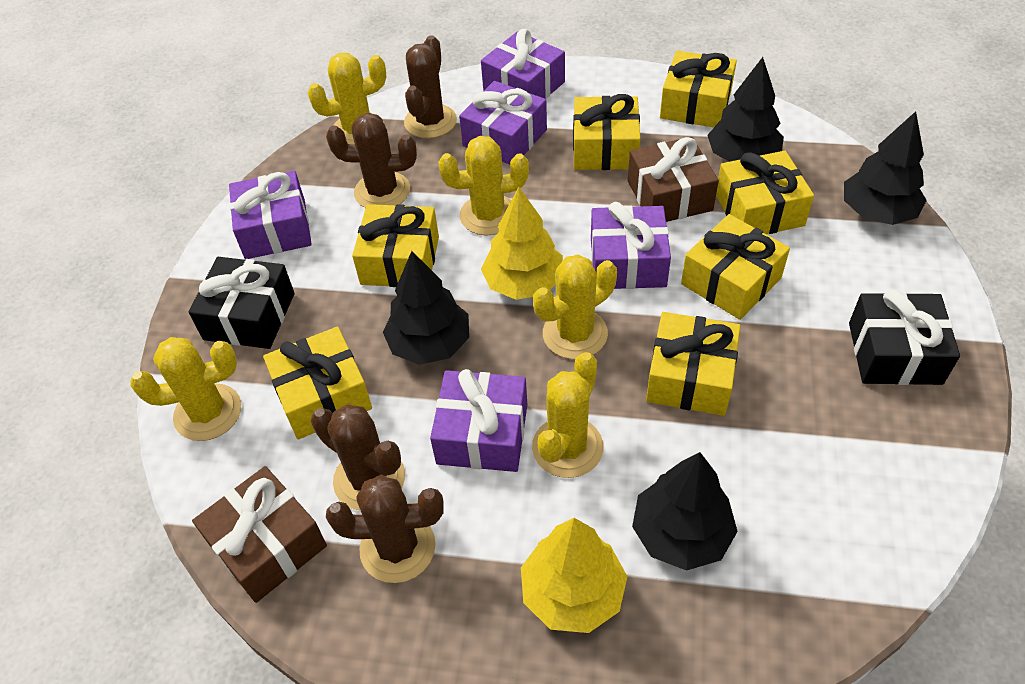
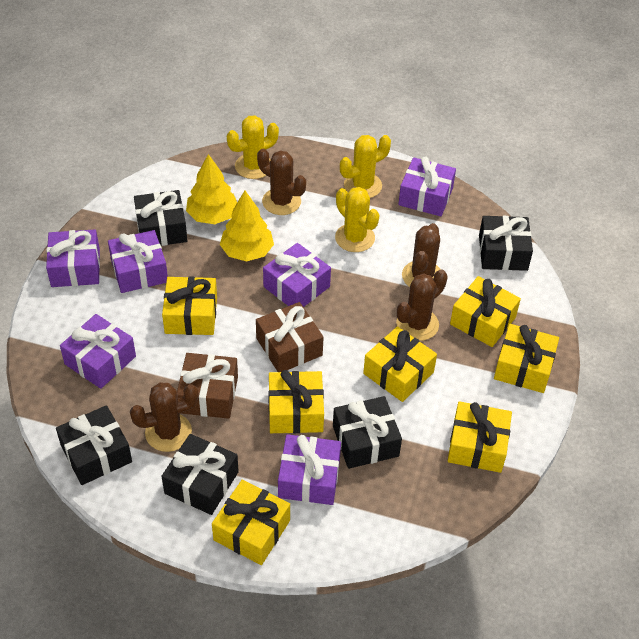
black gift: 2 -> 5
black tree: 4 -> 0
purple gift: 5 -> 6
yellow cactus: 5 -> 3

